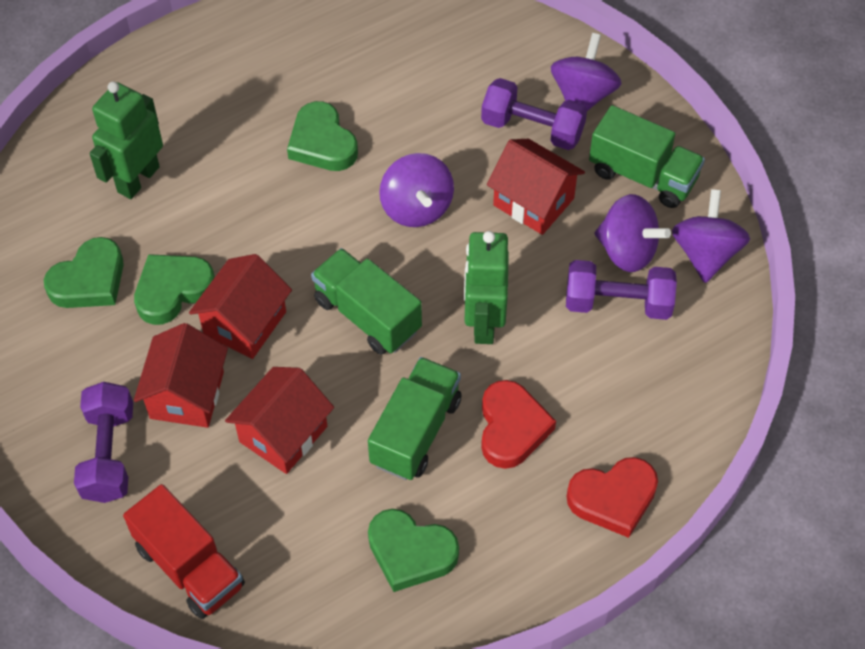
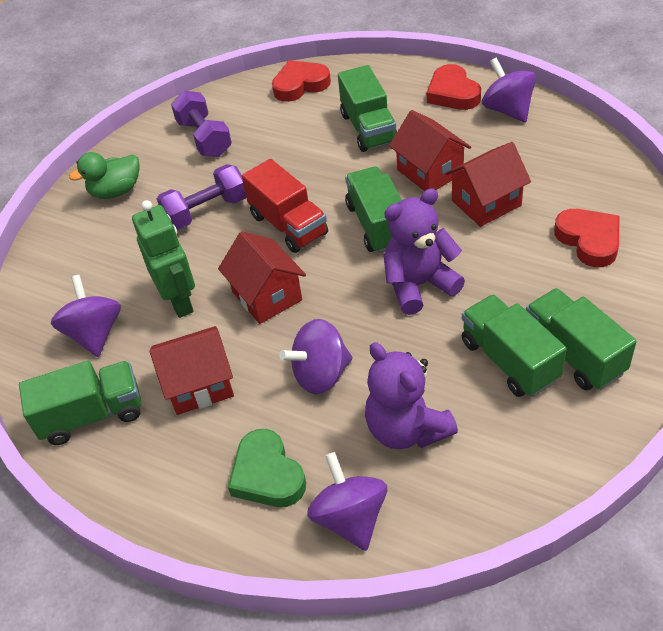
green duck: 0 -> 1
green heart: 4 -> 1
green robot: 2 -> 1
green truck: 3 -> 5
purple dumbbell: 3 -> 2
purple teddy bear: 0 -> 2
red heart: 2 -> 3

